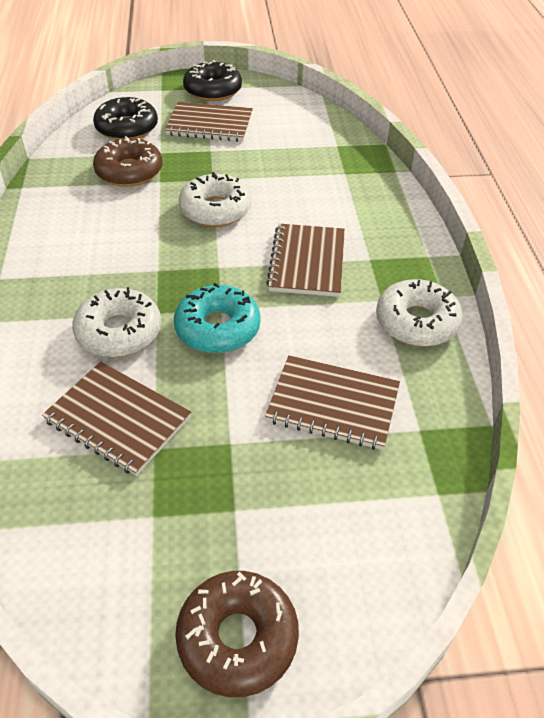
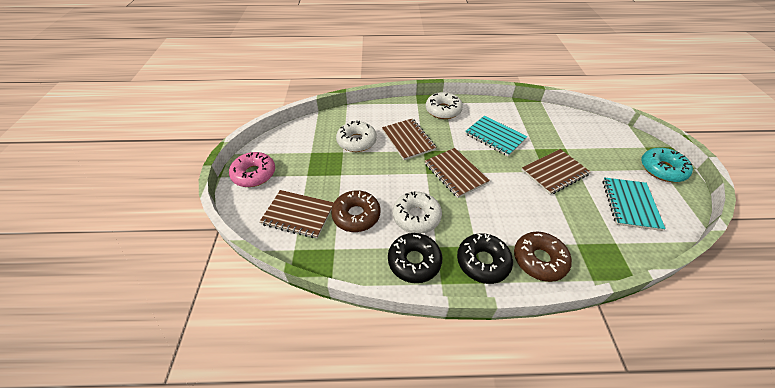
pink donut: 0 -> 1
turquoise notebook: 0 -> 2

